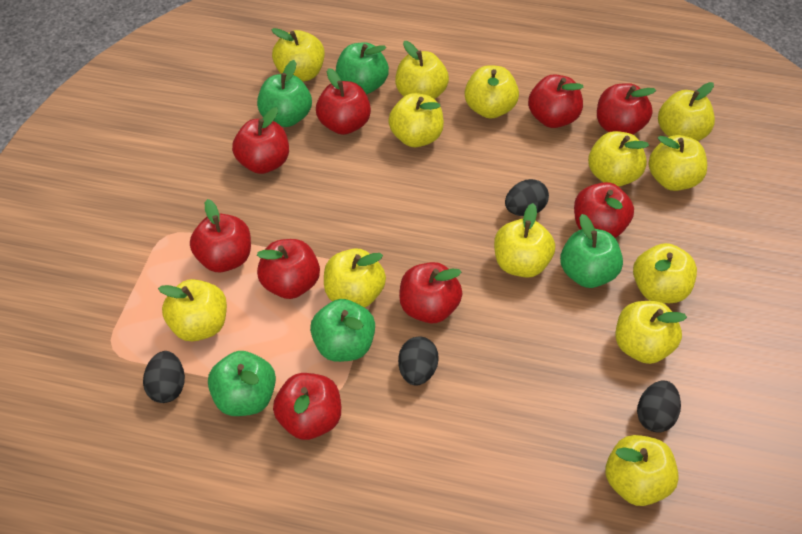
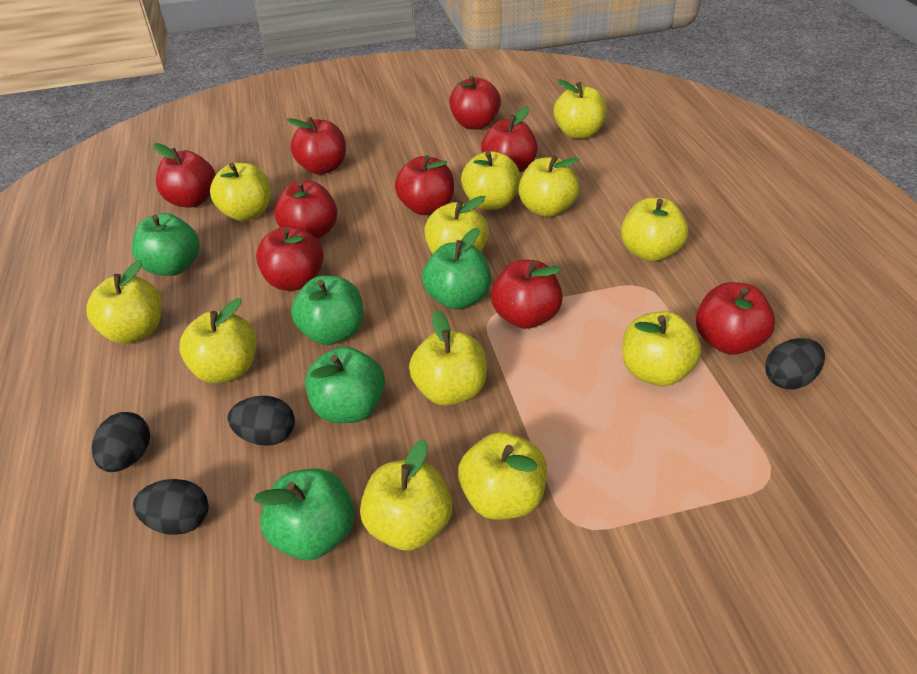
yellow apple: 13 -> 12

